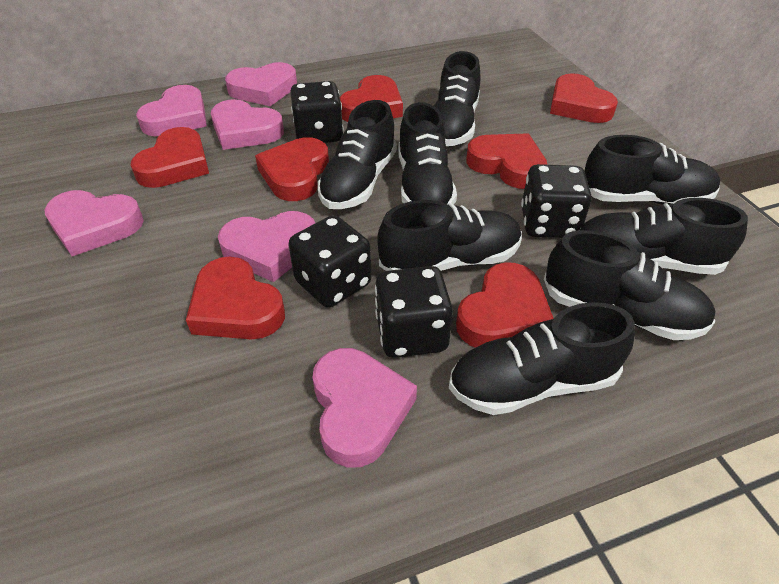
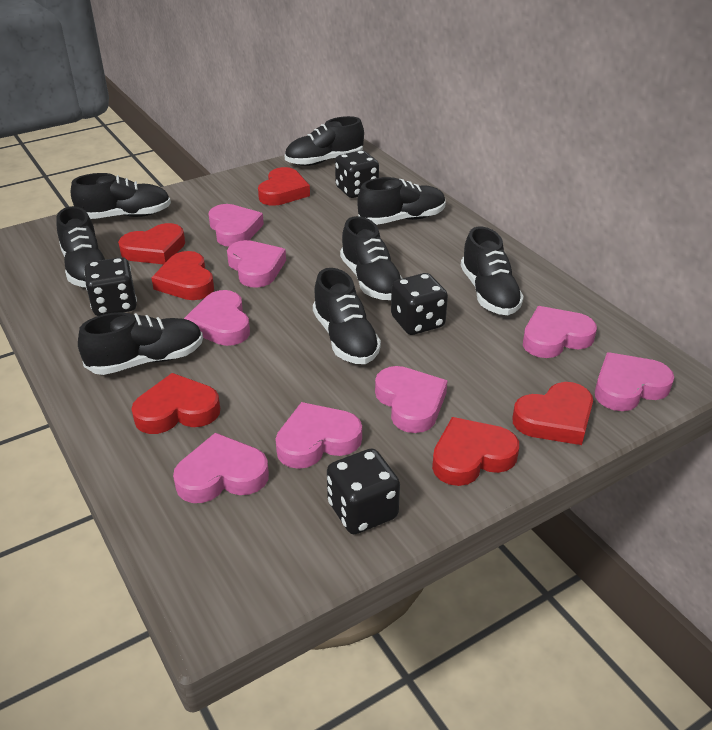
pink heart: 6 -> 8
red heart: 7 -> 6

